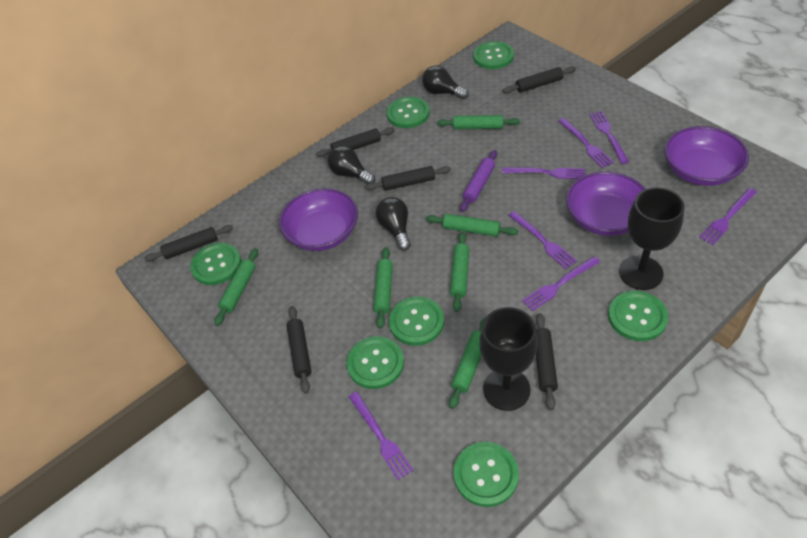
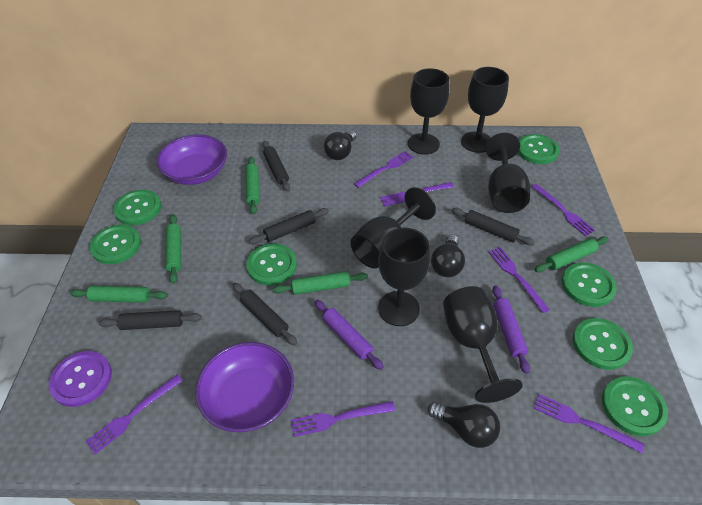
black goblet: 2 -> 6
black rolling pin: 6 -> 5
green rolling pin: 6 -> 5
purple bowl: 3 -> 2
purple button: 0 -> 1
purple rolling pin: 1 -> 2

